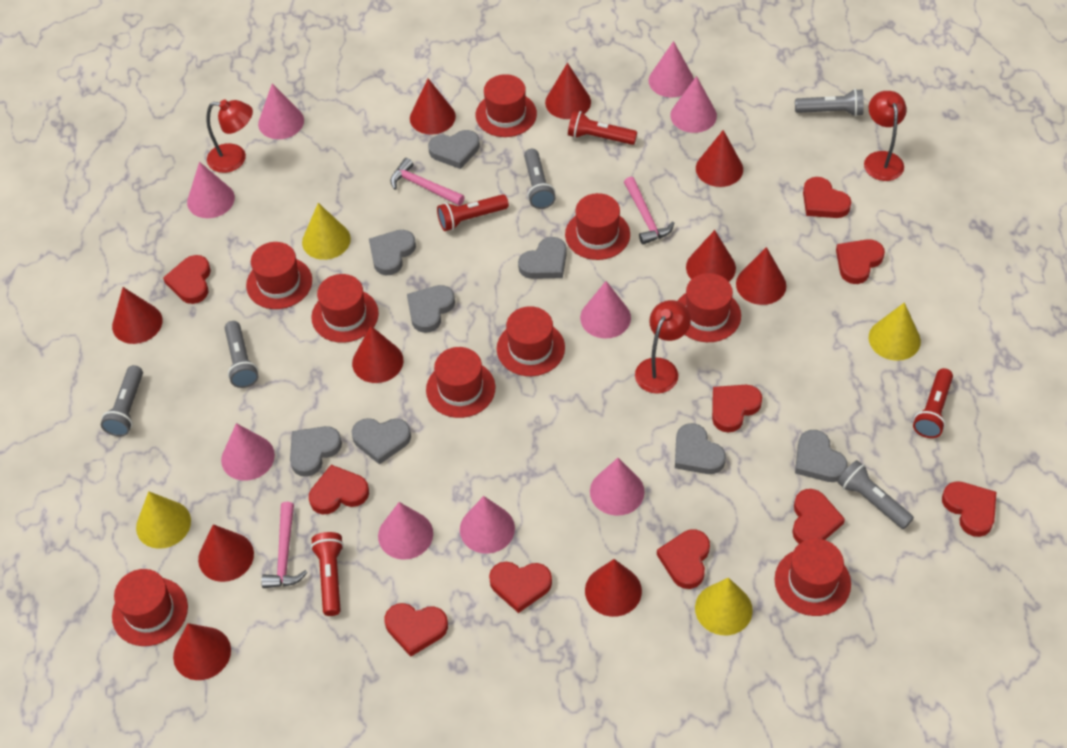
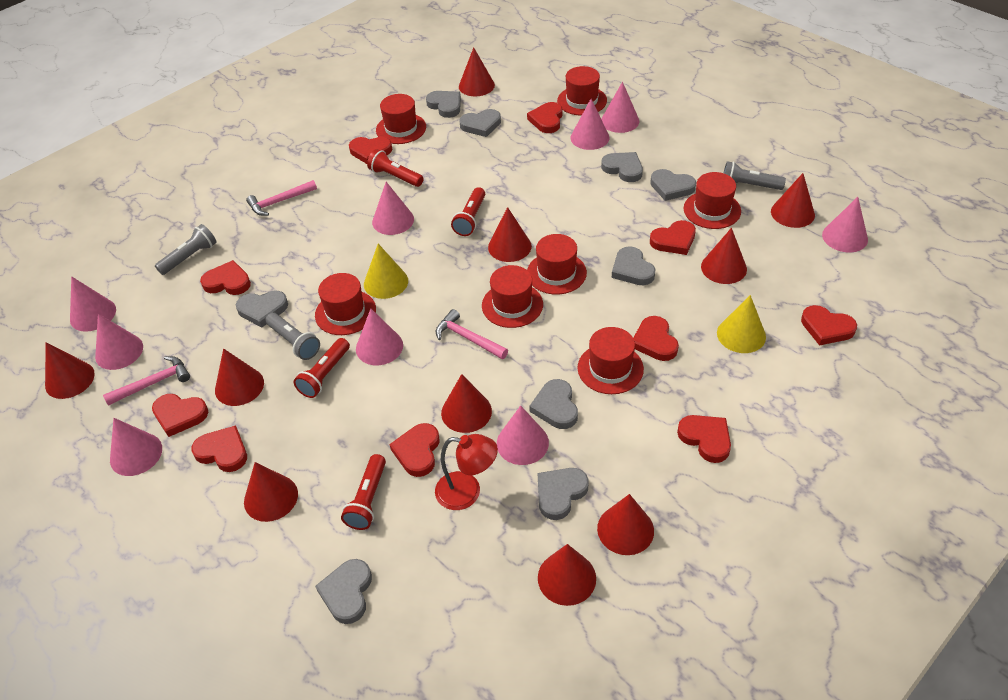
grey flashlight: 5 -> 3
grey heart: 8 -> 9
red hat: 9 -> 7
red lamp: 3 -> 1
yellow cone: 4 -> 2

